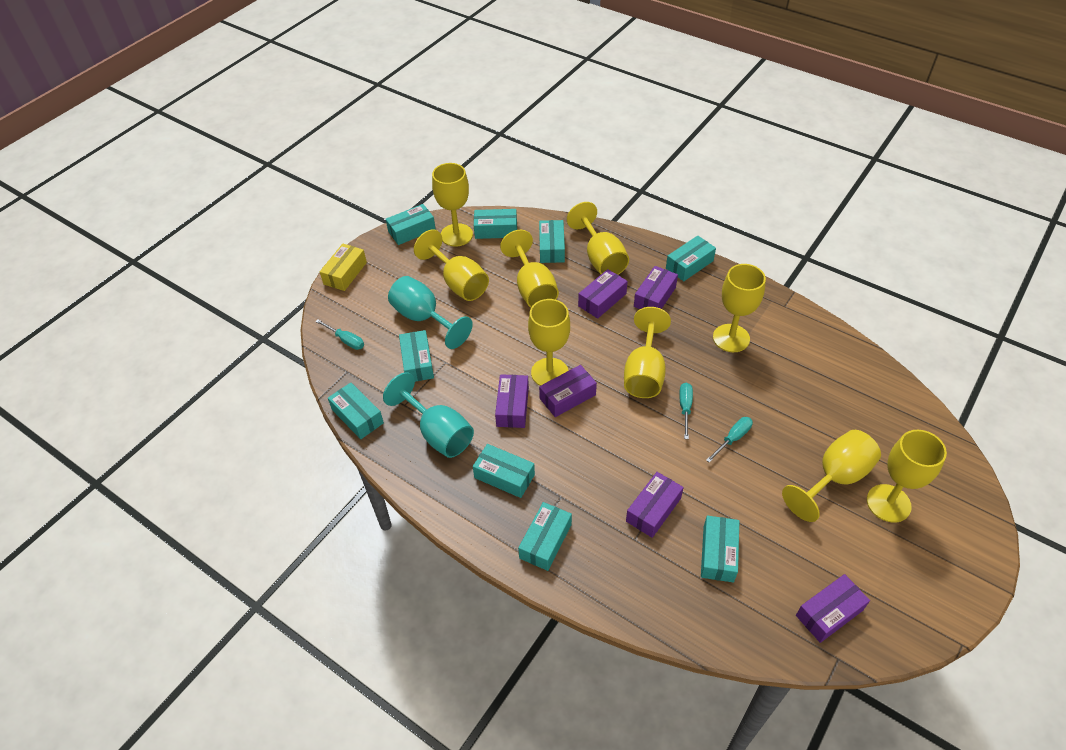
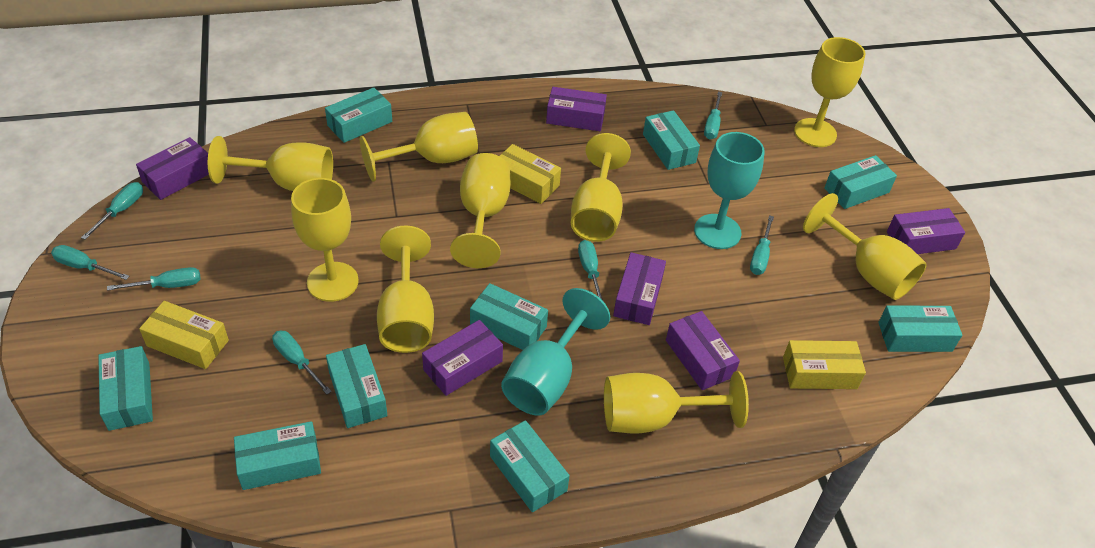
turquoise screwdriver: 3 -> 7
yellow box: 1 -> 3

